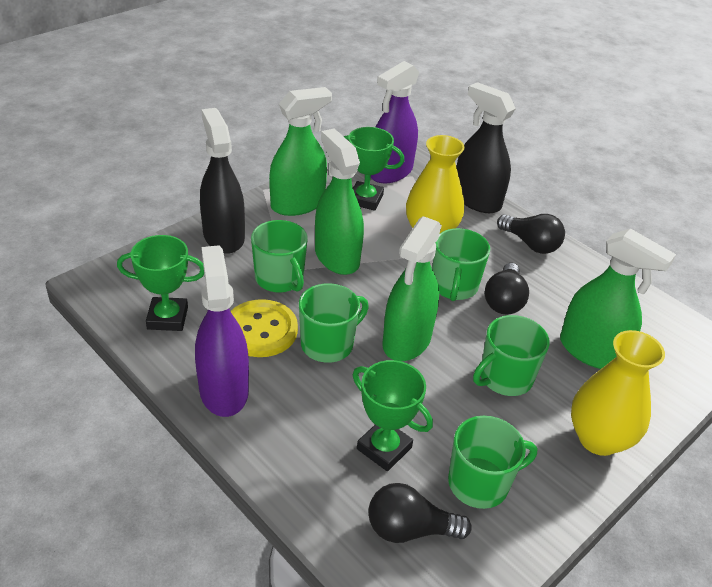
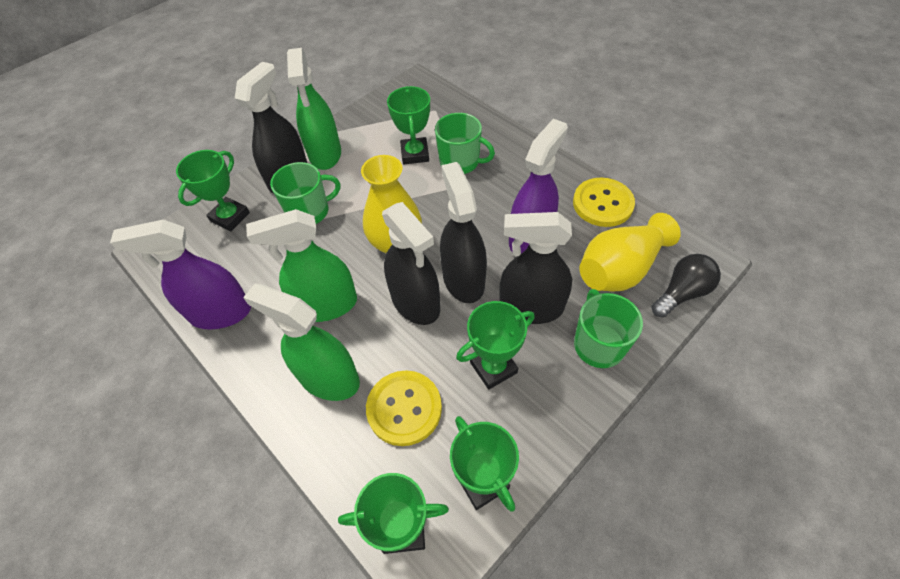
black light bulb: 3 -> 1
black spray bottle: 2 -> 4
green mug: 5 -> 3
green spray bottle: 4 -> 3
green trophy: 3 -> 5
yellow button: 1 -> 2

